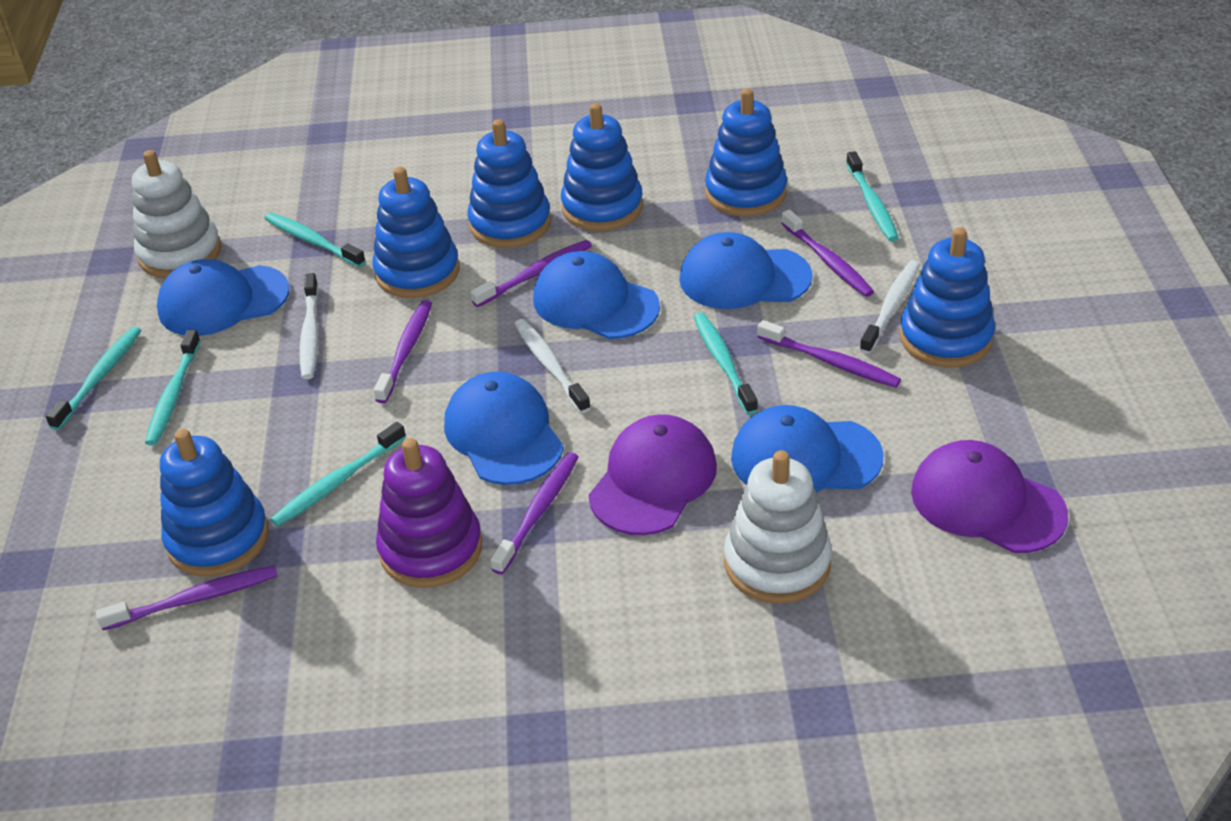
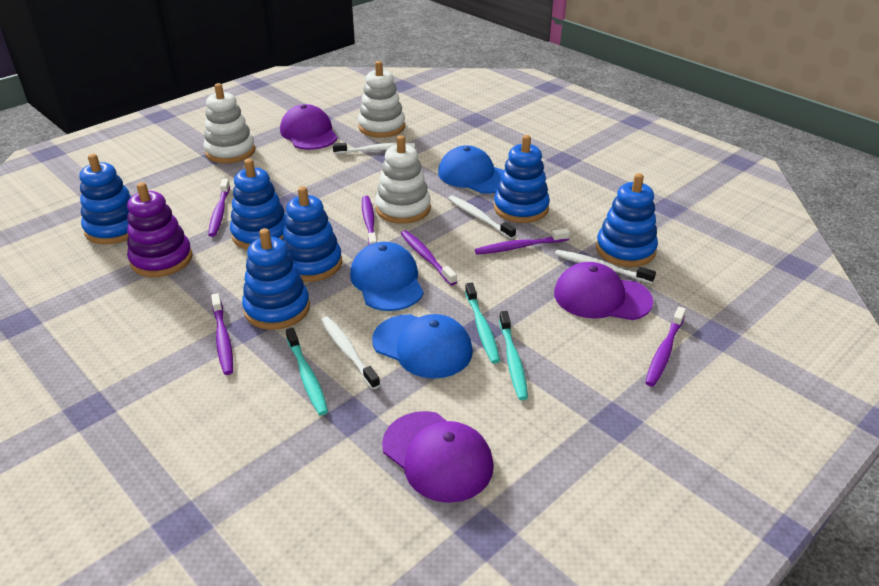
blue cap: 5 -> 3
purple cap: 2 -> 3
turquoise toothbrush: 6 -> 3
white stacking toy: 2 -> 3
white toothbrush: 3 -> 4

